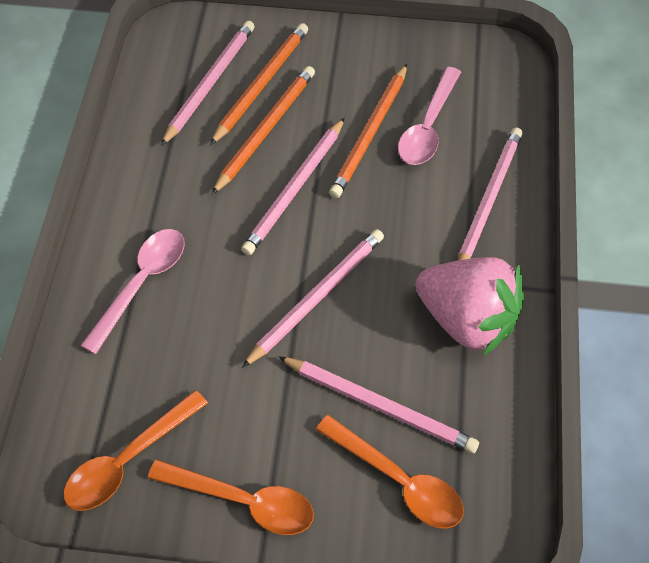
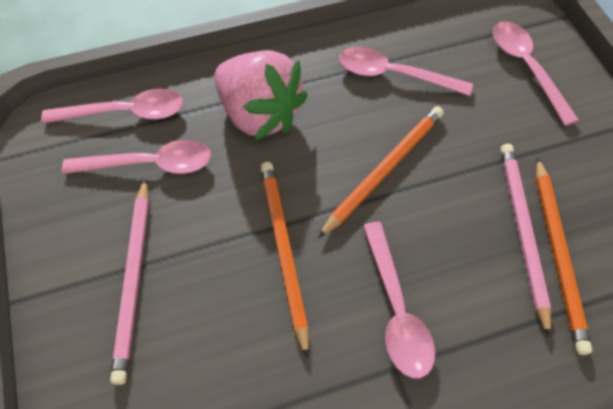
orange spoon: 3 -> 0
pink pencil: 5 -> 2
pink spoon: 2 -> 5

